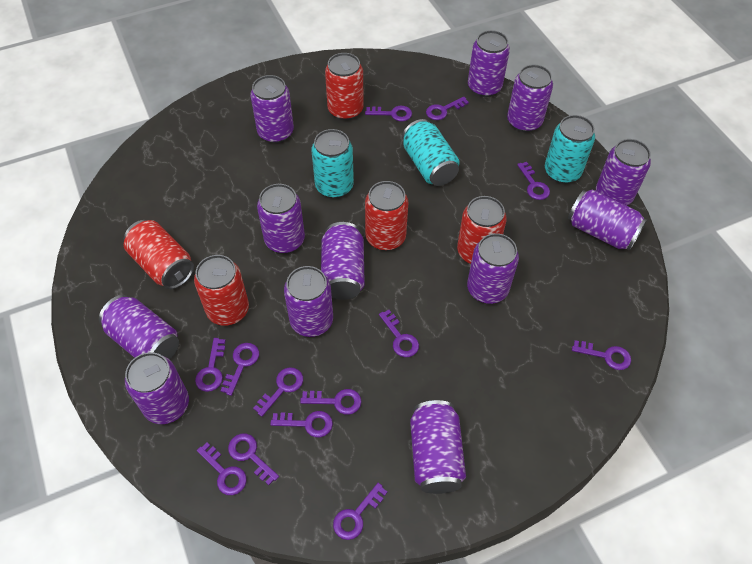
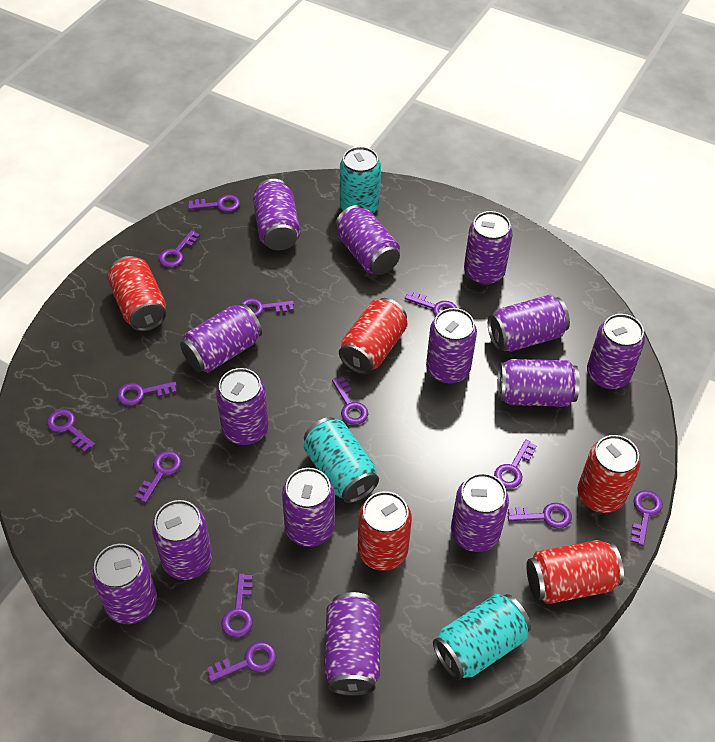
purple can: 12 -> 14

